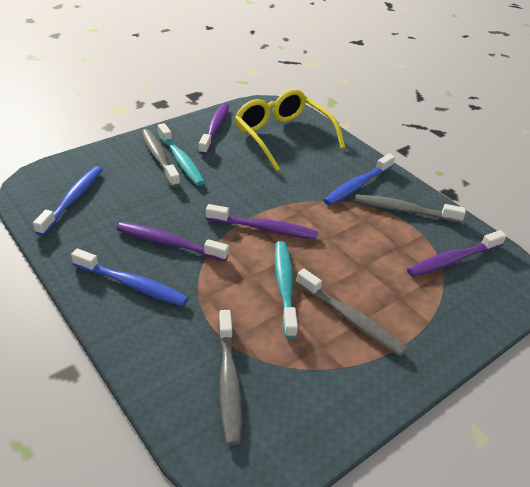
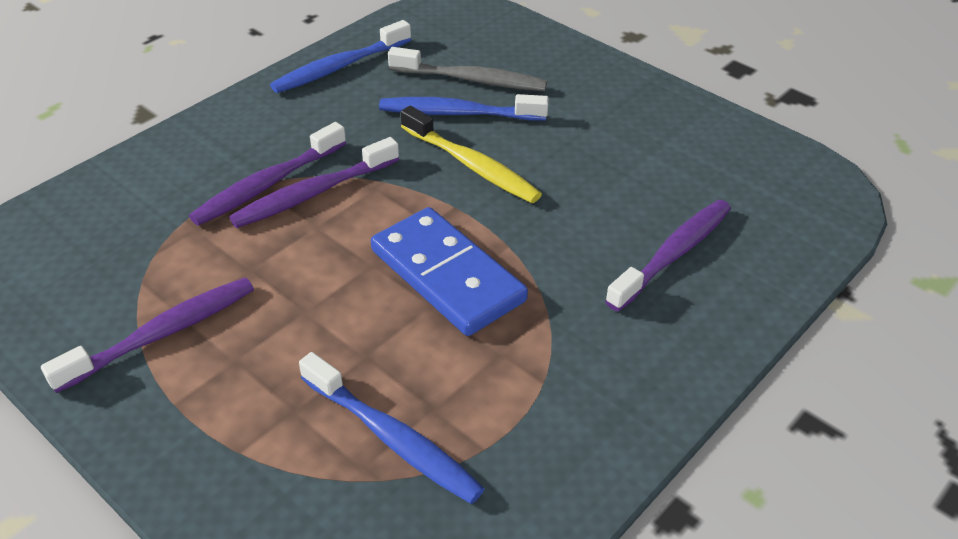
blue domino: 0 -> 1
grey toothbrush: 4 -> 1
turquoise toothbrush: 2 -> 0
yellow glasses: 1 -> 0
yellow toothbrush: 0 -> 1

